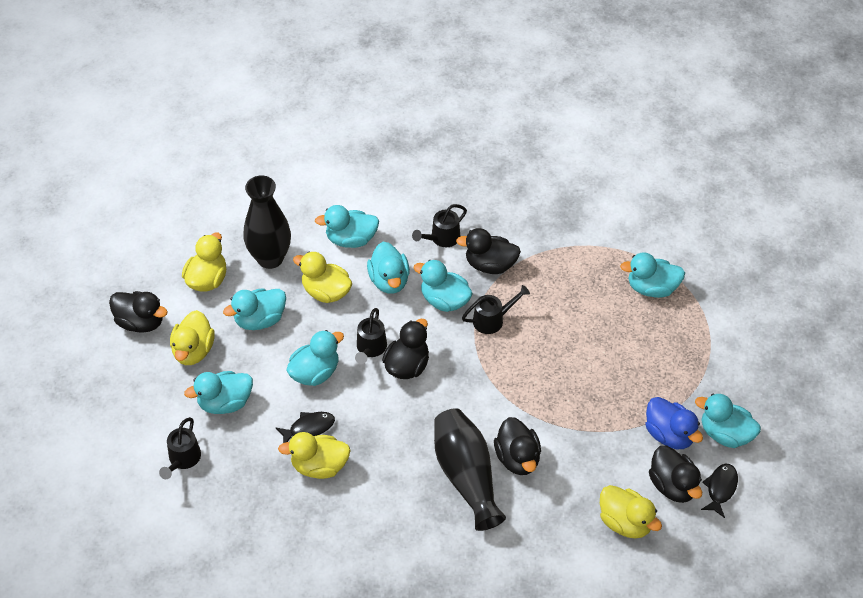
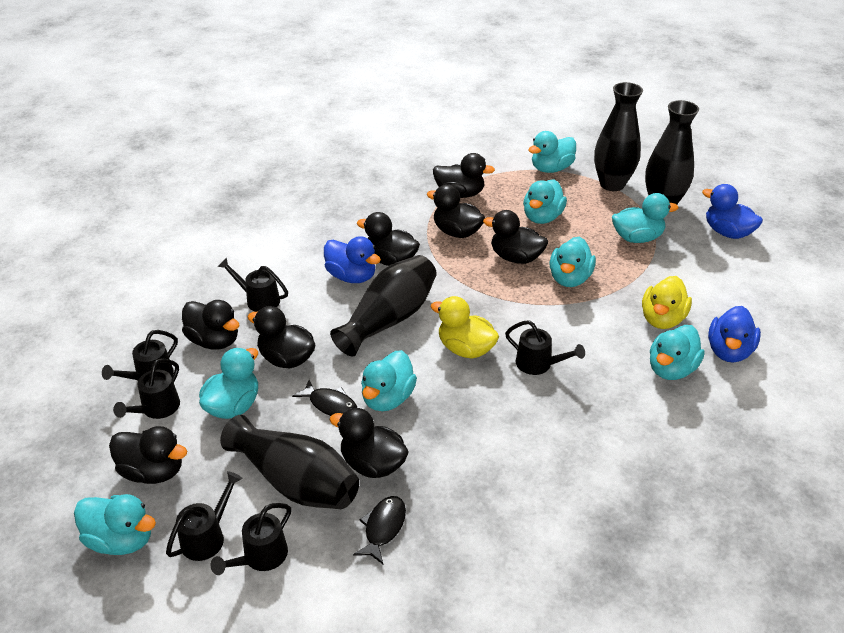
black duck: 5 -> 8
black vase: 2 -> 4
black watering can: 4 -> 6
blue duck: 1 -> 3
yellow duck: 5 -> 2

